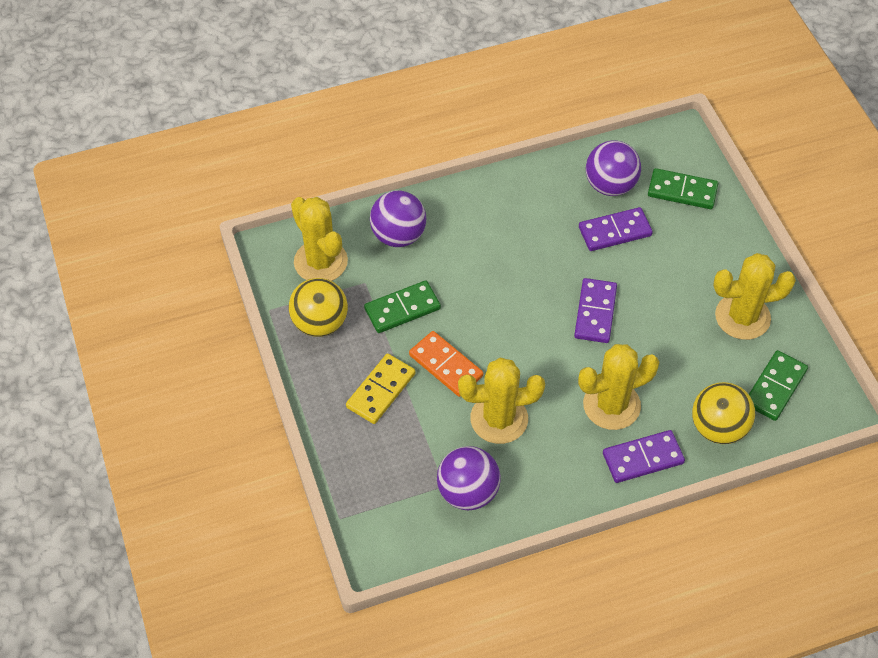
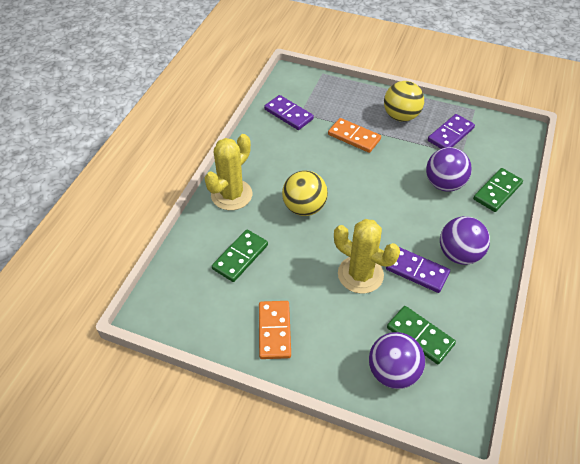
orange domino: 1 -> 2
yellow cactus: 4 -> 2
yellow domino: 1 -> 0

